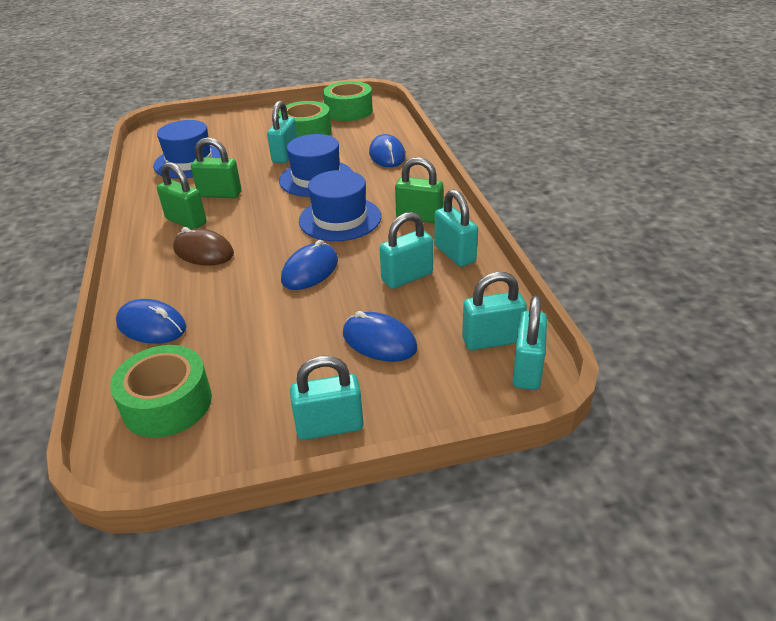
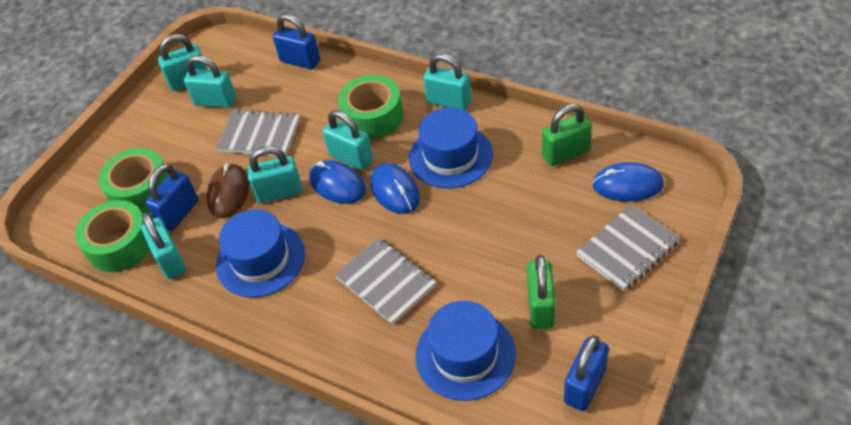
blue mouse: 4 -> 3
blue padlock: 0 -> 3
green padlock: 3 -> 2
grey notebook: 0 -> 3

